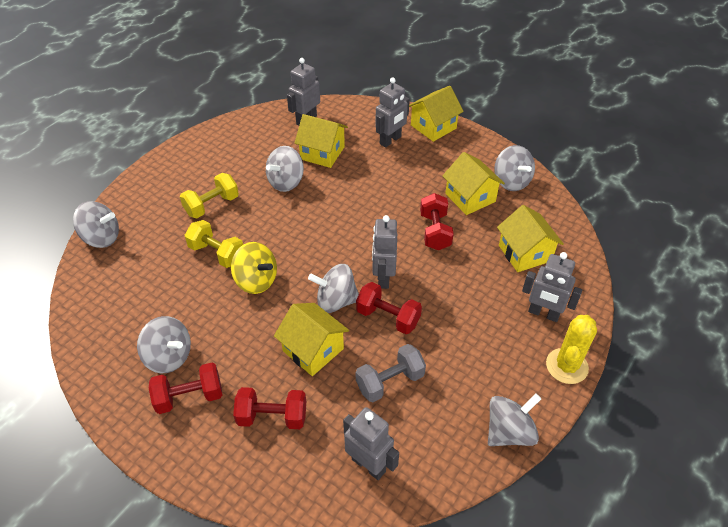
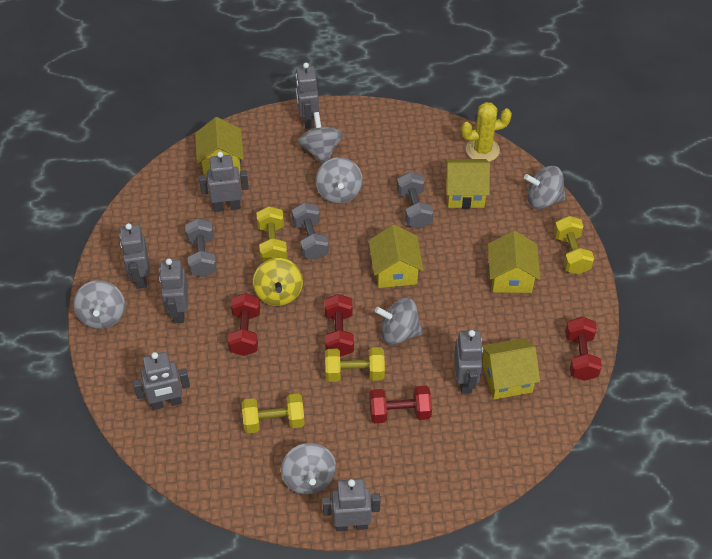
grey dumbbell: 1 -> 3
grey robot: 5 -> 7
yellow dumbbell: 2 -> 4

